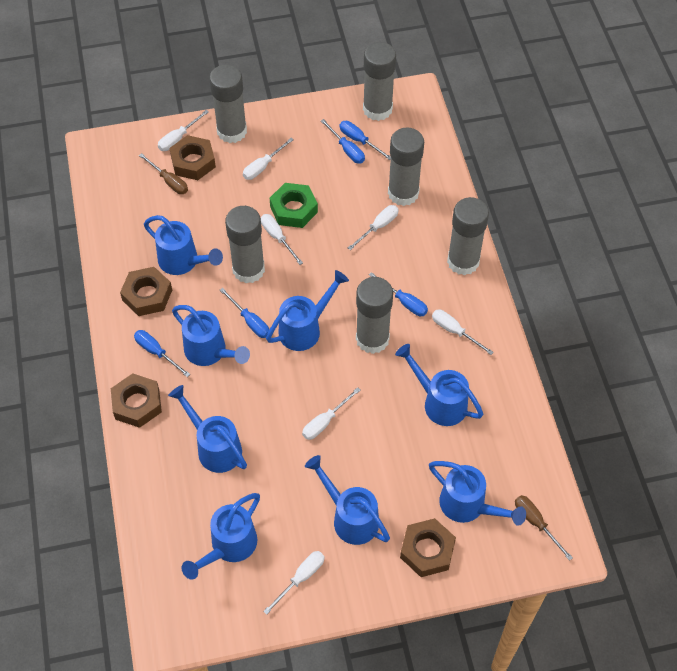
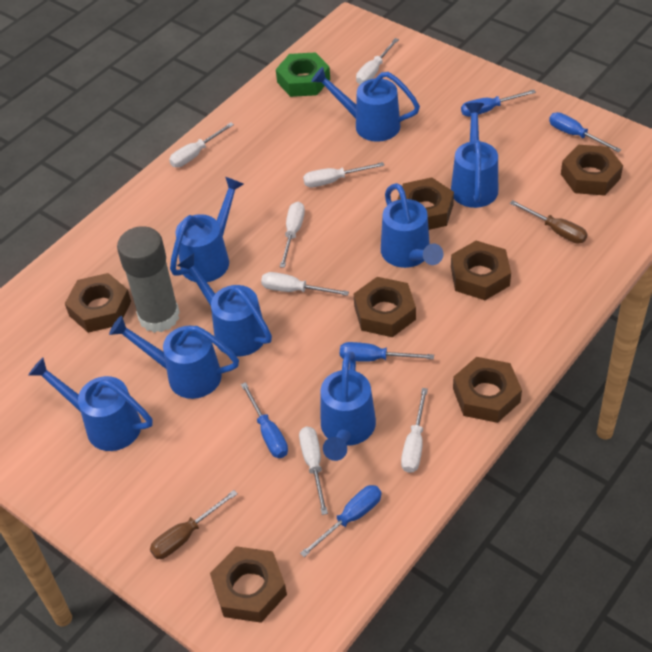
brown nut: 4 -> 7
grey glue stick: 6 -> 1

